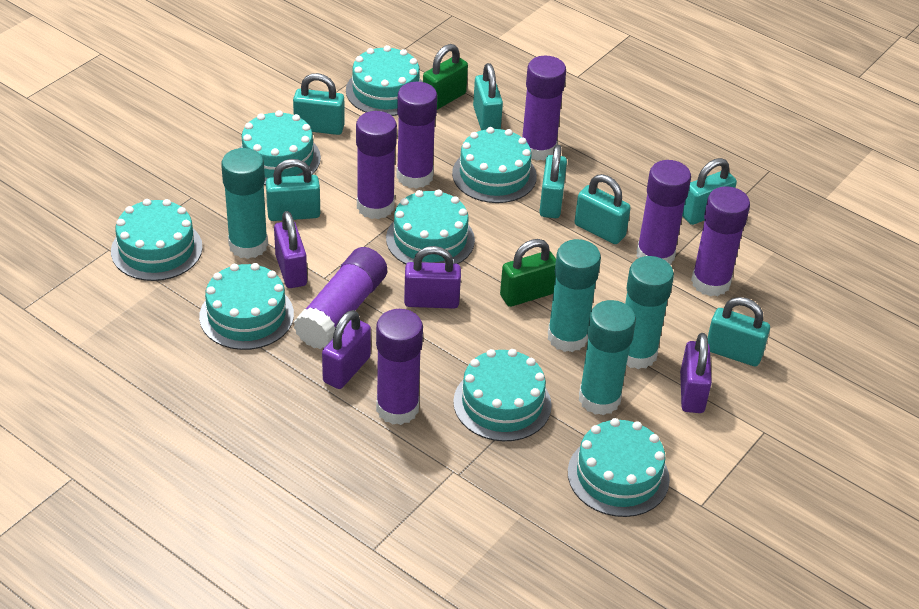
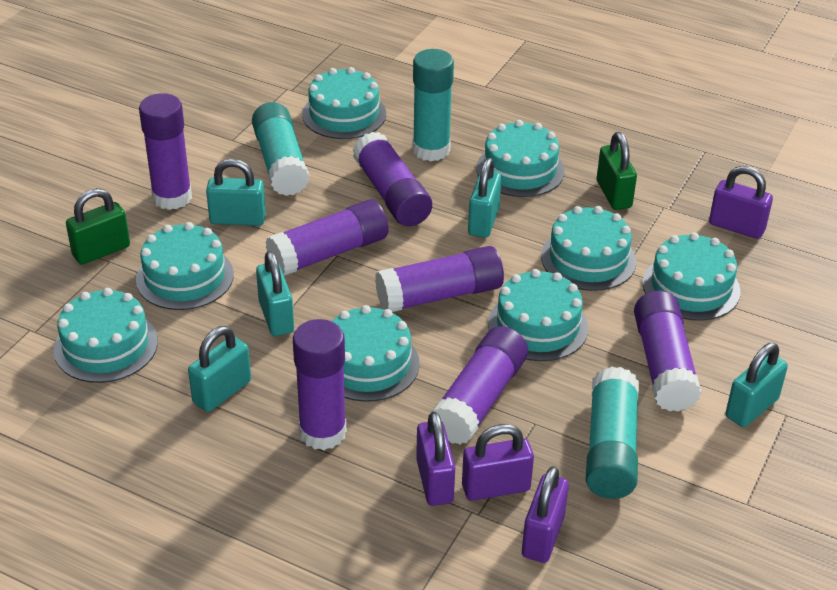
turquoise glue stick: 4 -> 3
turquoise padlock: 7 -> 5

